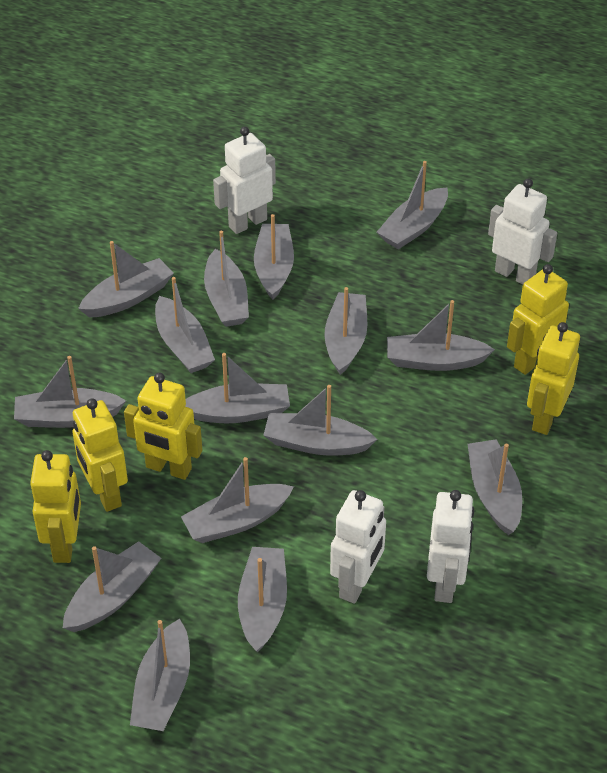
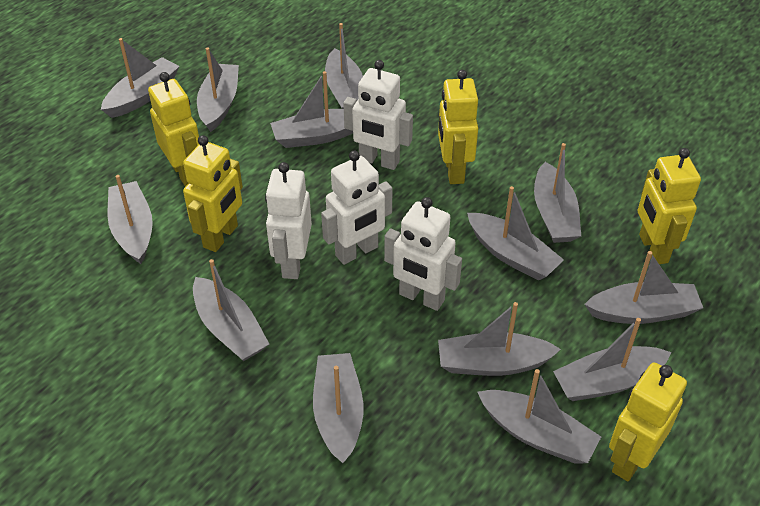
grey boat: 15 -> 13

